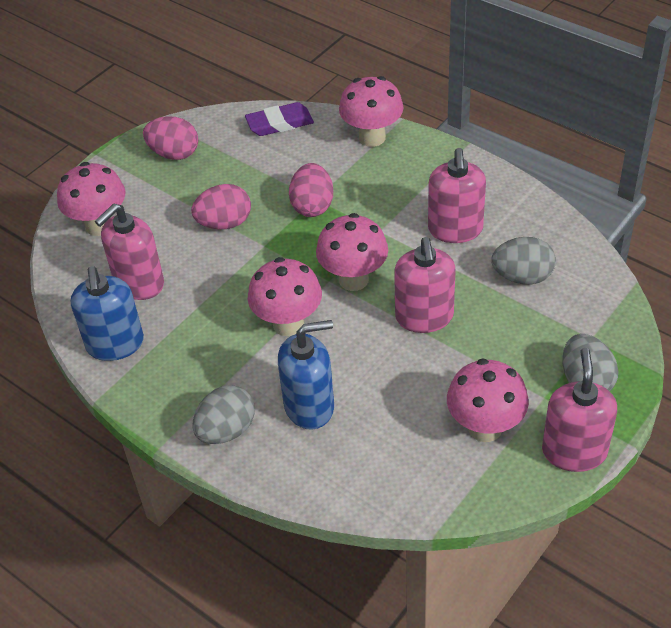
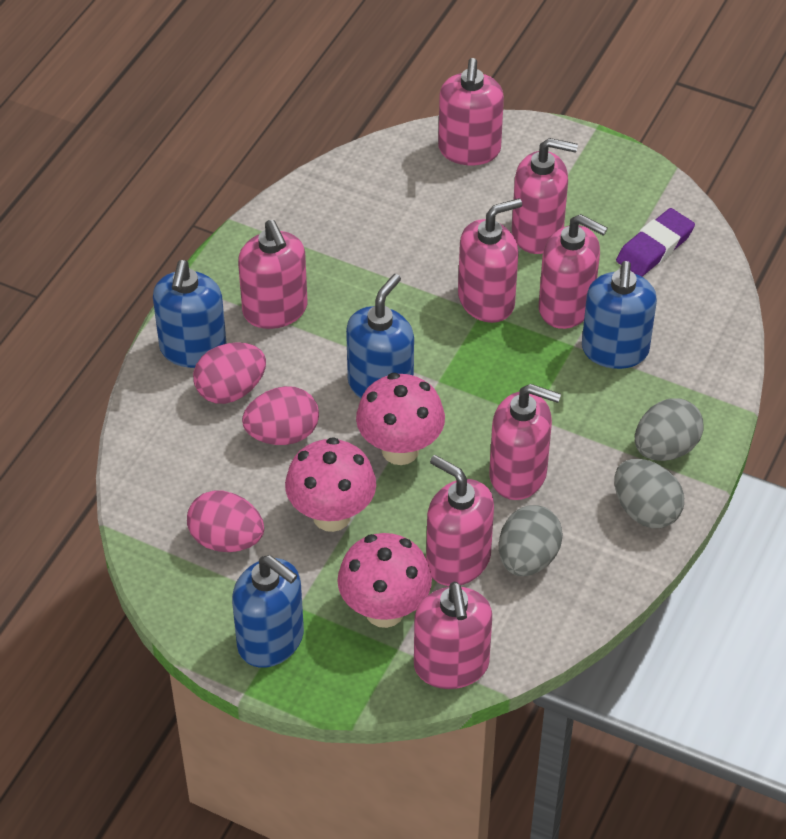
blue soap dispenser: 2 -> 4
pink mushroom: 5 -> 3
pink soap dispenser: 4 -> 8

